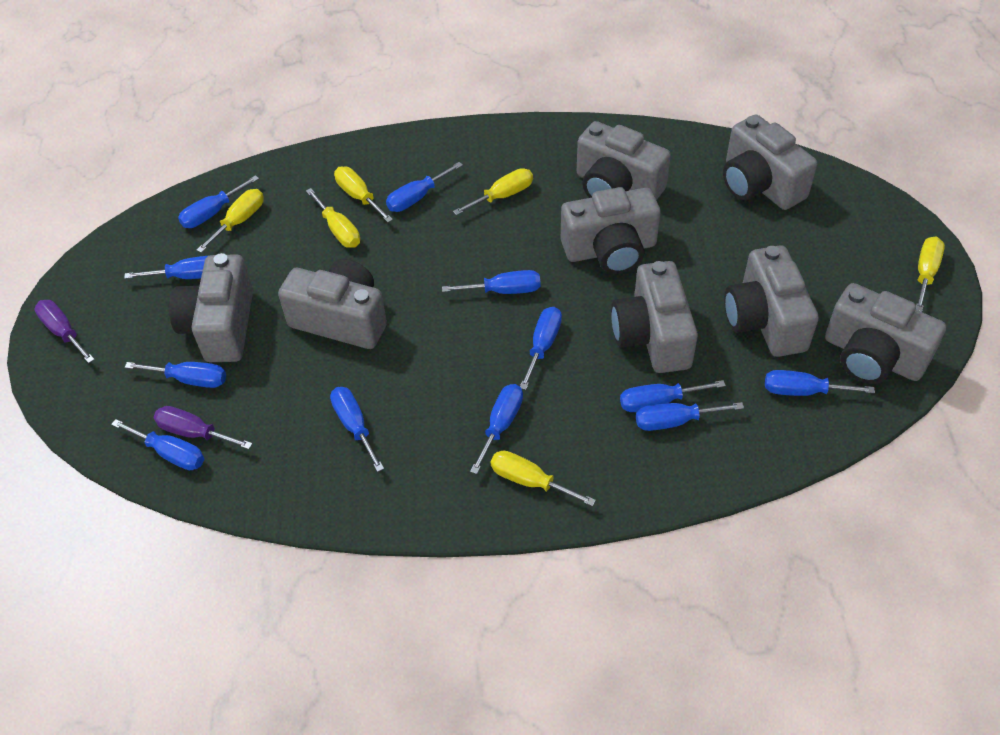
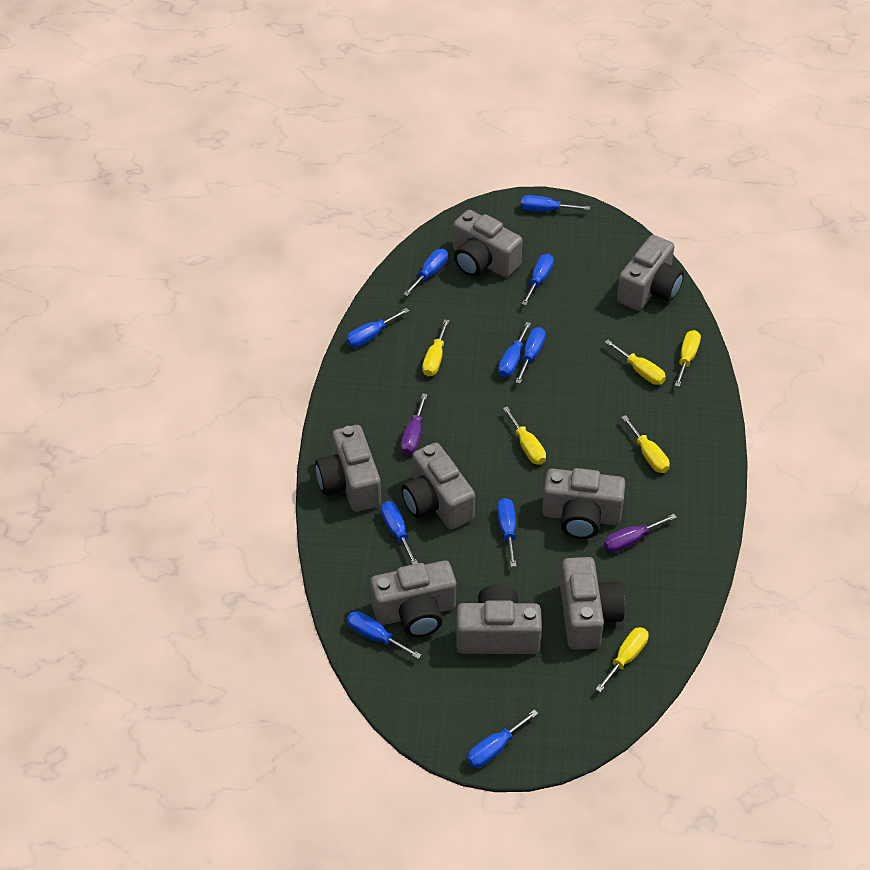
blue screwdriver: 12 -> 10

